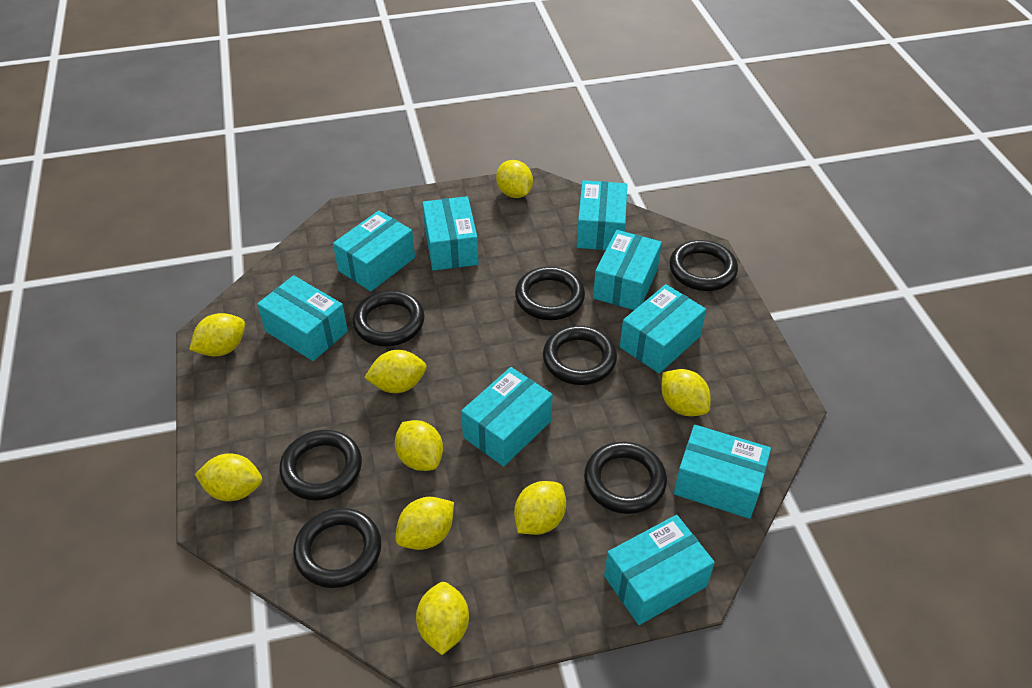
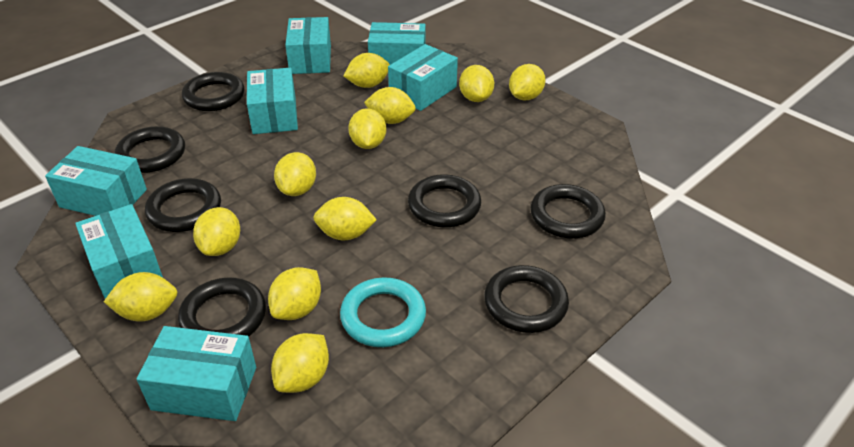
turquoise box: 9 -> 7
turquoise ring: 0 -> 1
yellow lemon: 9 -> 11

